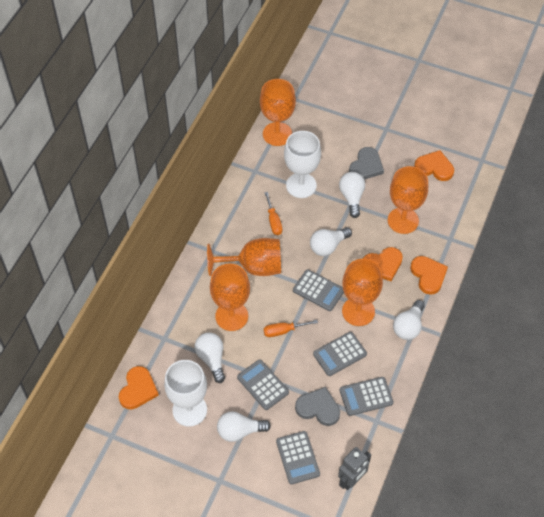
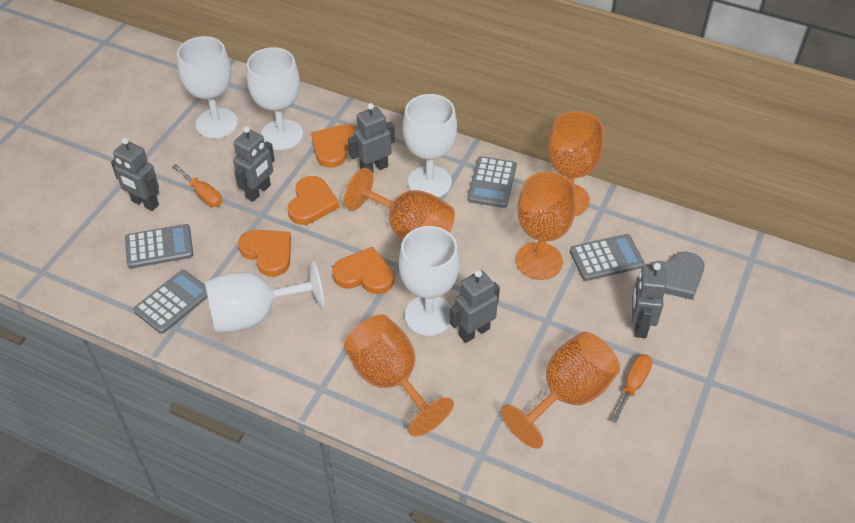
grey calculator: 5 -> 4
grey heart: 2 -> 1
grey robot: 1 -> 5
white goblet: 2 -> 5
white light bulb: 5 -> 0

